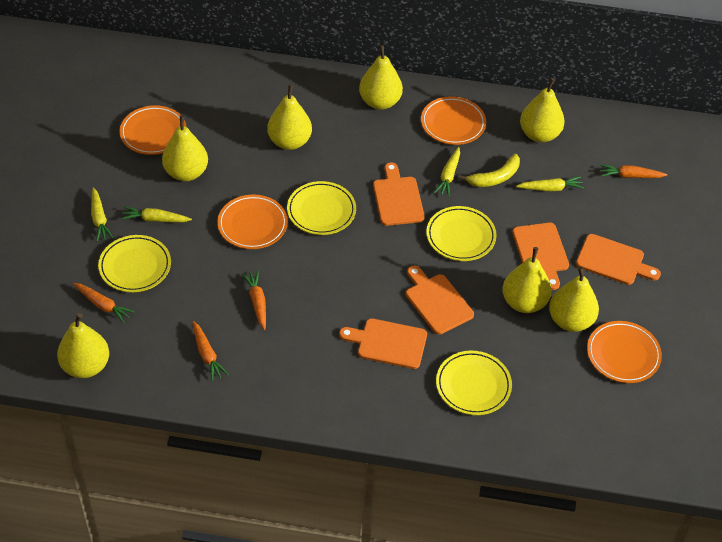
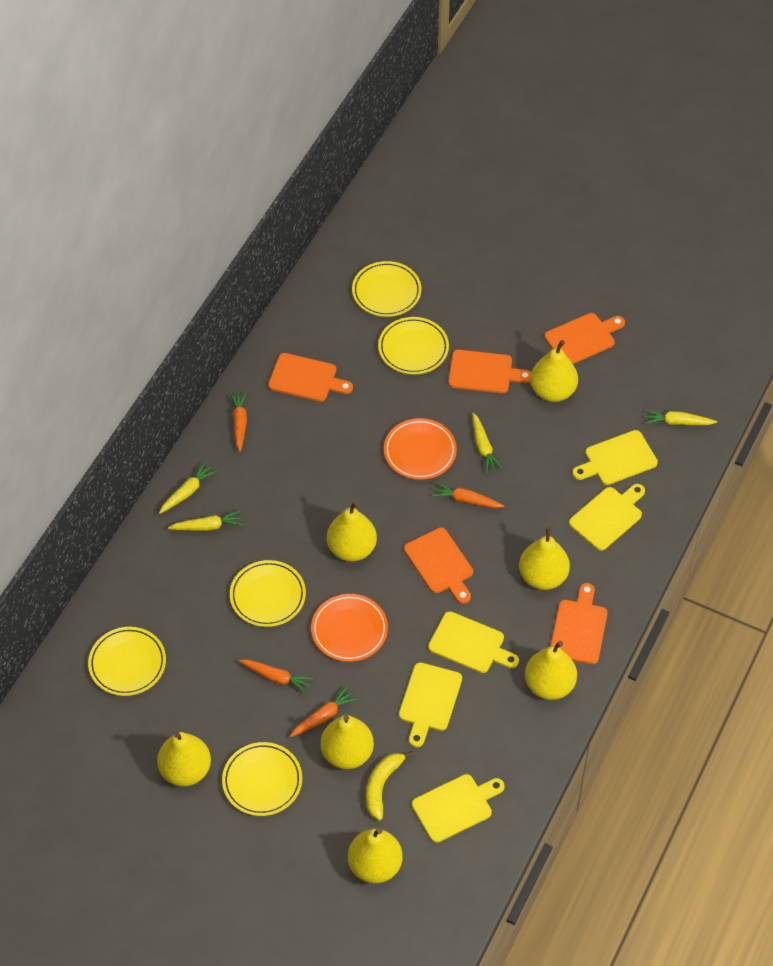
orange plate: 4 -> 2
yellow cutting board: 0 -> 5
yellow plate: 4 -> 5

